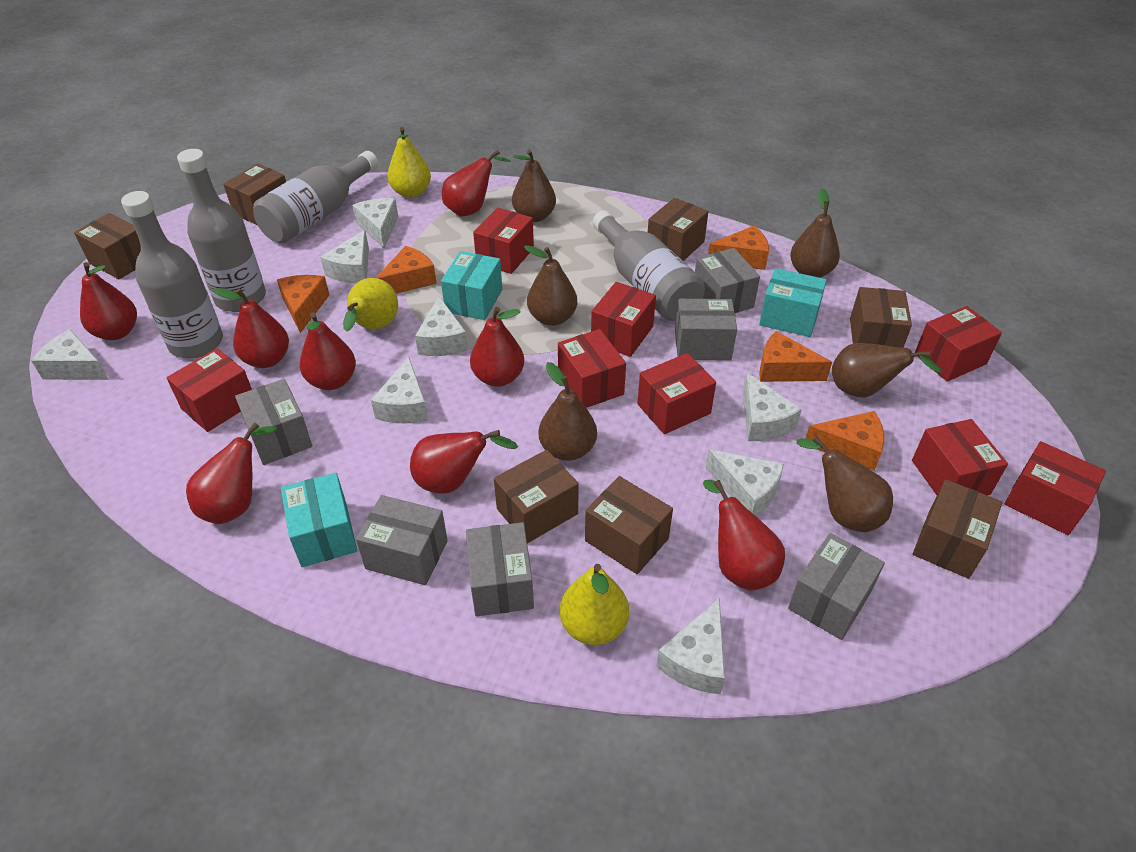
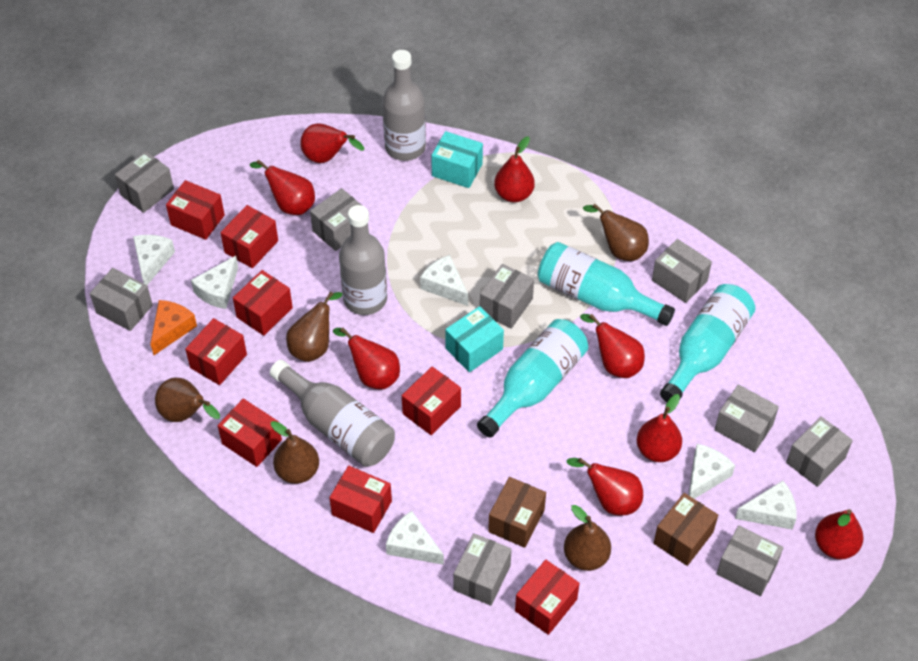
brown box: 7 -> 2
brown pear: 6 -> 5
grey bottle: 4 -> 3
grey box: 6 -> 9
orange cheese: 5 -> 1
turquoise bottle: 0 -> 3
turquoise box: 3 -> 2
white cheese: 8 -> 6
yellow pear: 3 -> 0

